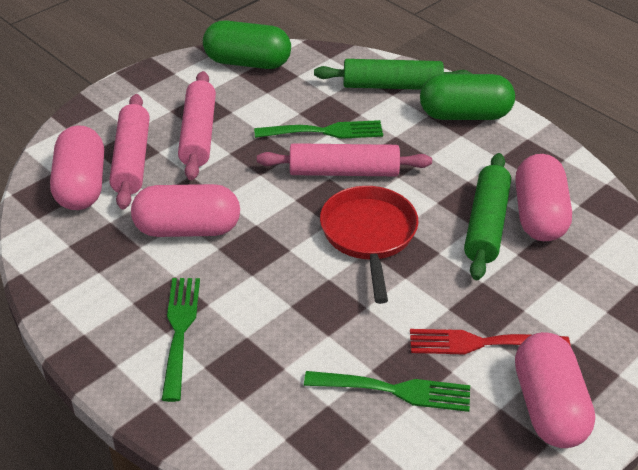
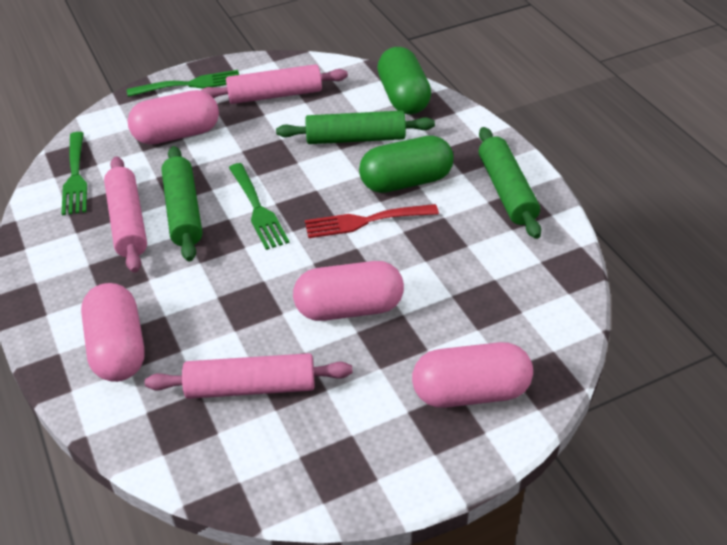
green rolling pin: 2 -> 3
red pan: 1 -> 0

